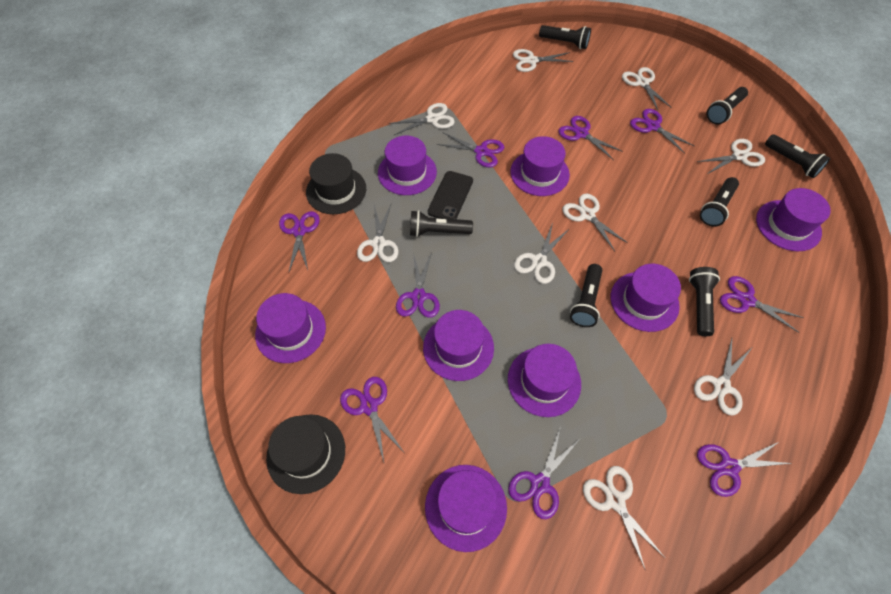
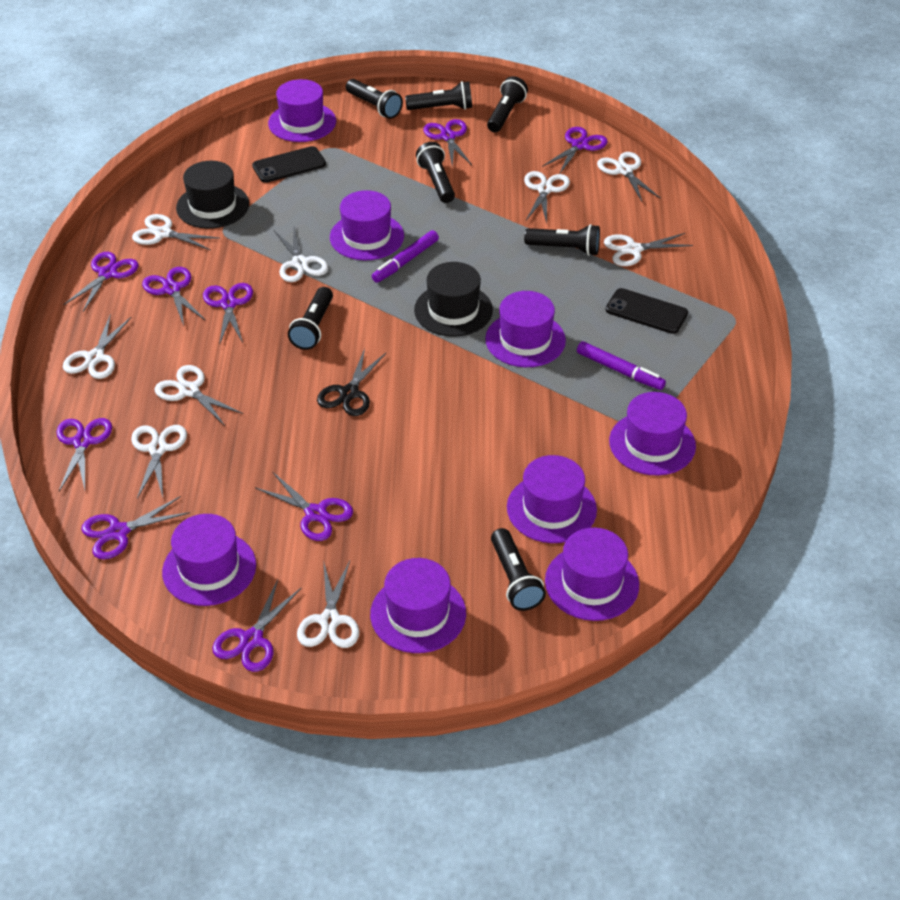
black phone: 1 -> 2
black scissors: 0 -> 1
purple marker: 0 -> 2

